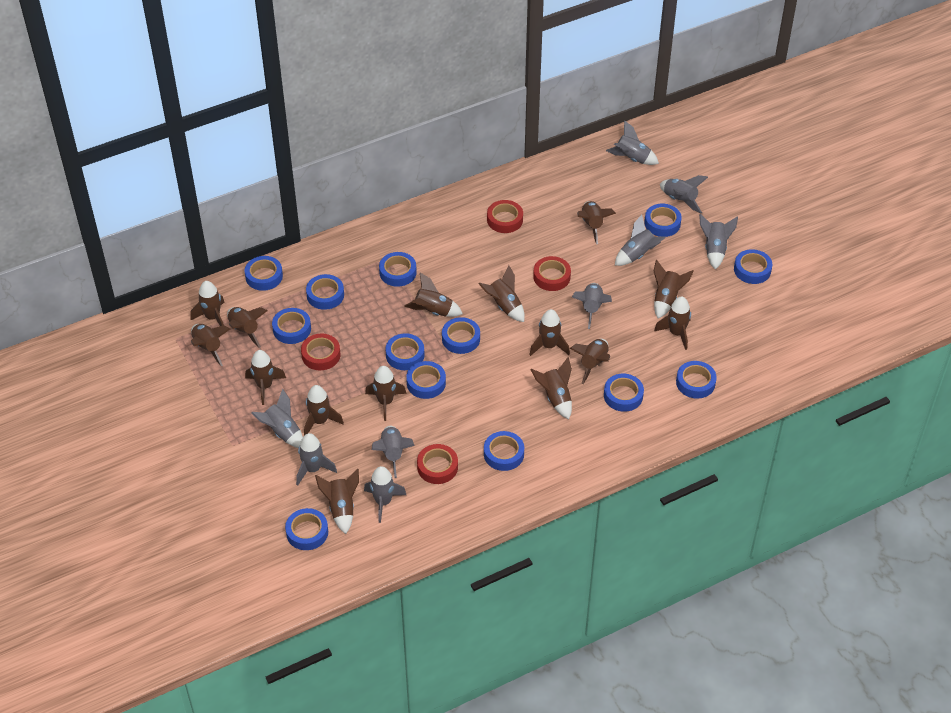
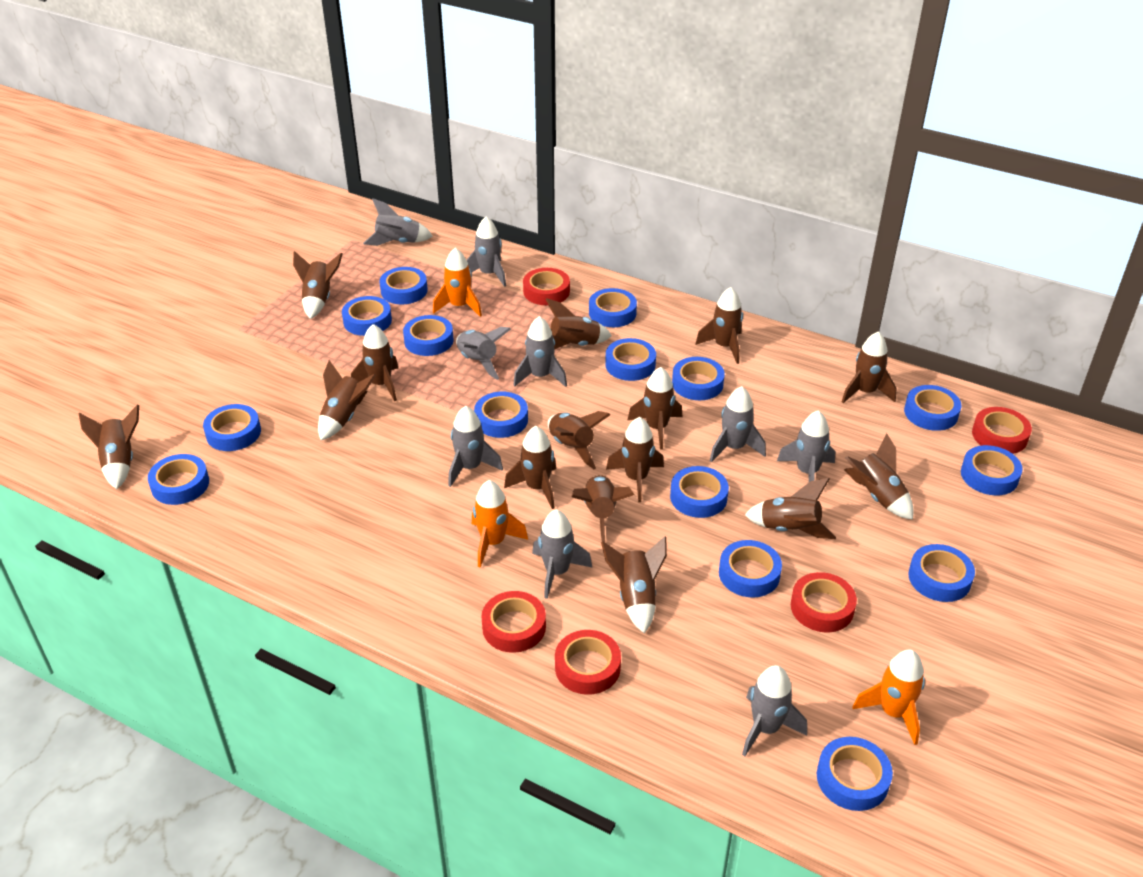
blue tape: 13 -> 15
orange rocket: 0 -> 3
red tape: 4 -> 5

